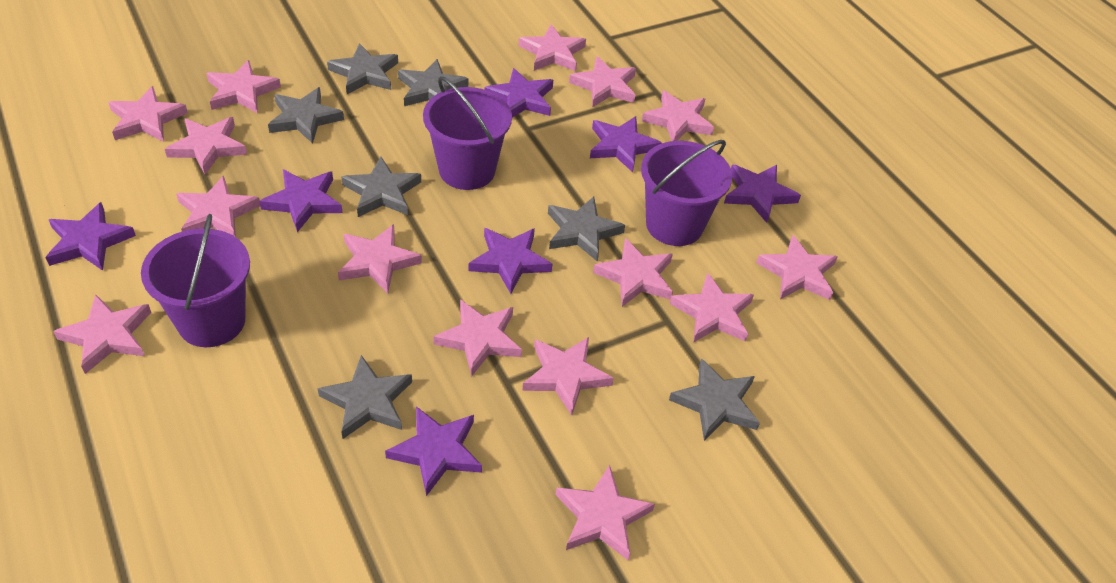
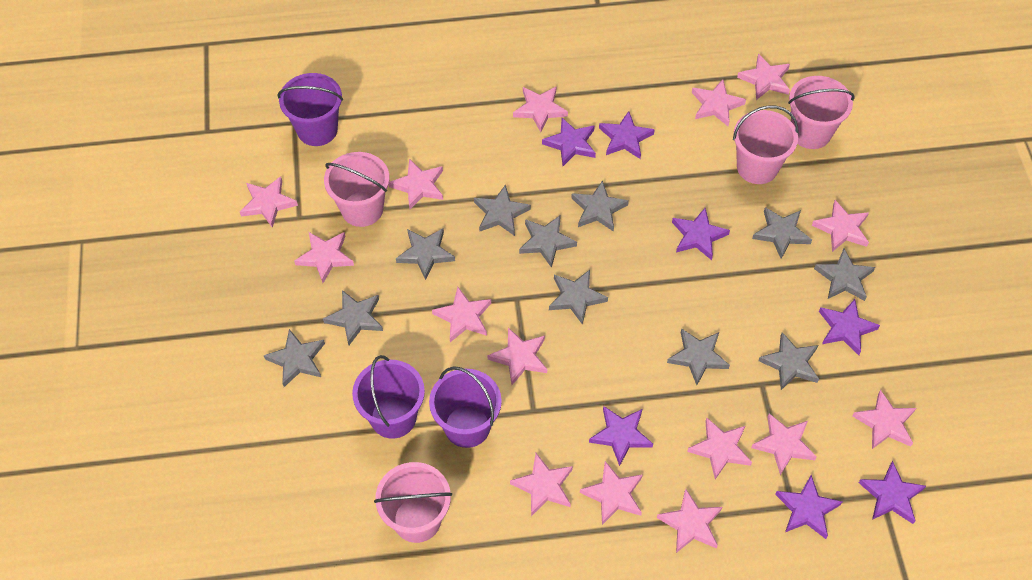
grey star: 7 -> 11
pink bucket: 0 -> 4

